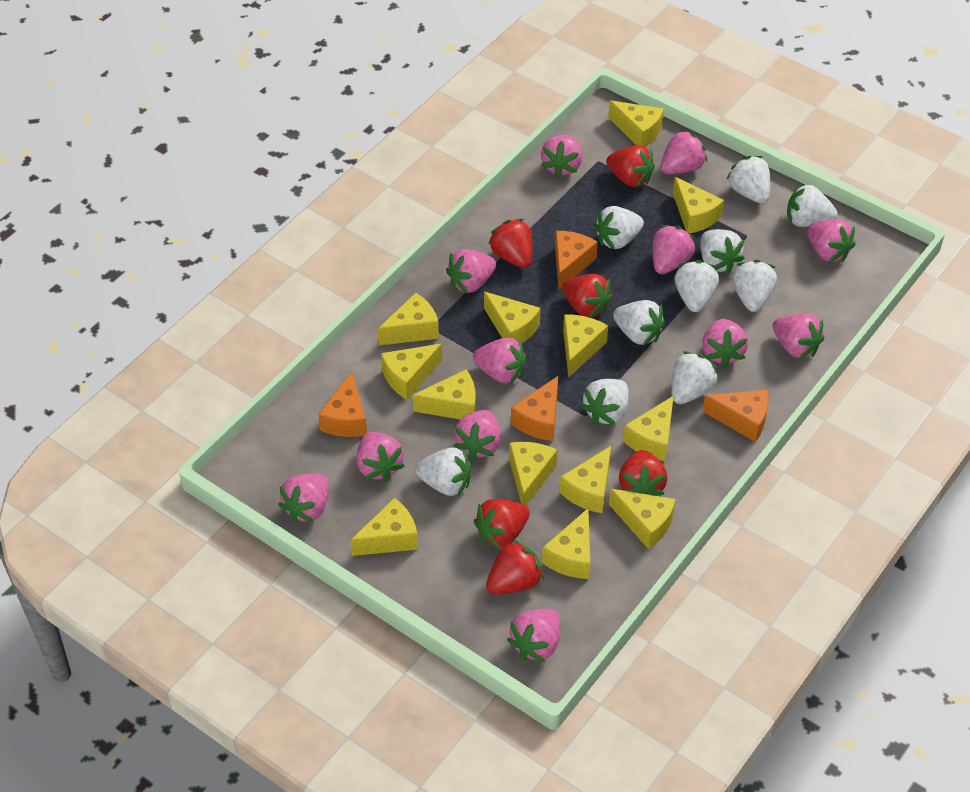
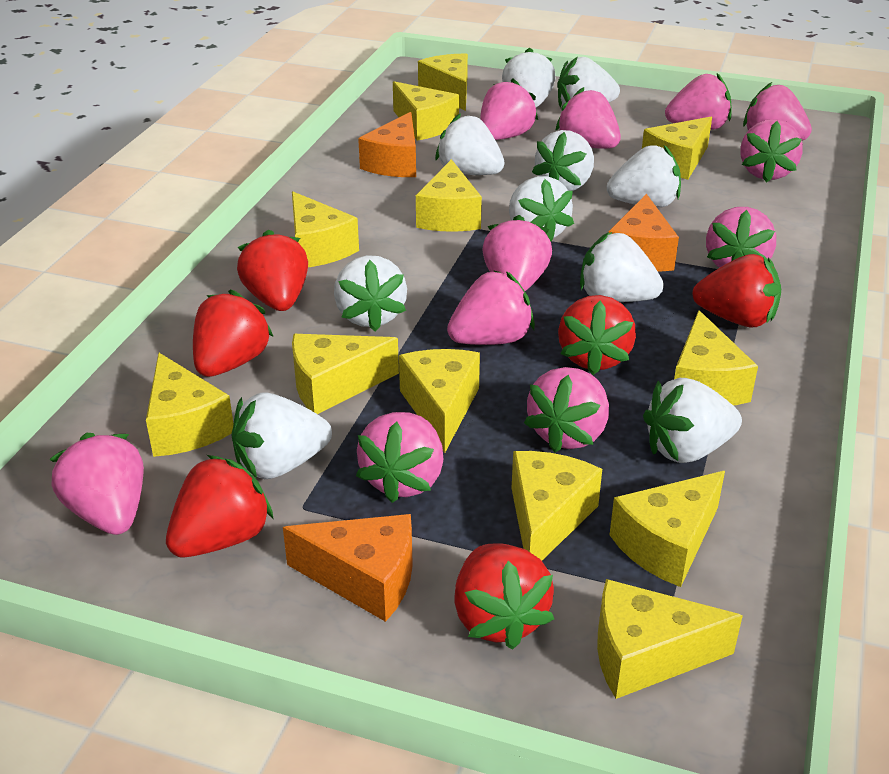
orange cheese: 4 -> 3
pink strawberry: 12 -> 11
yellow cheese: 13 -> 12

